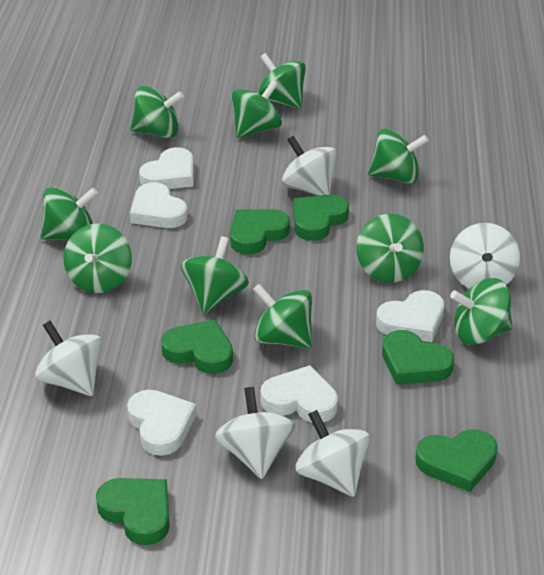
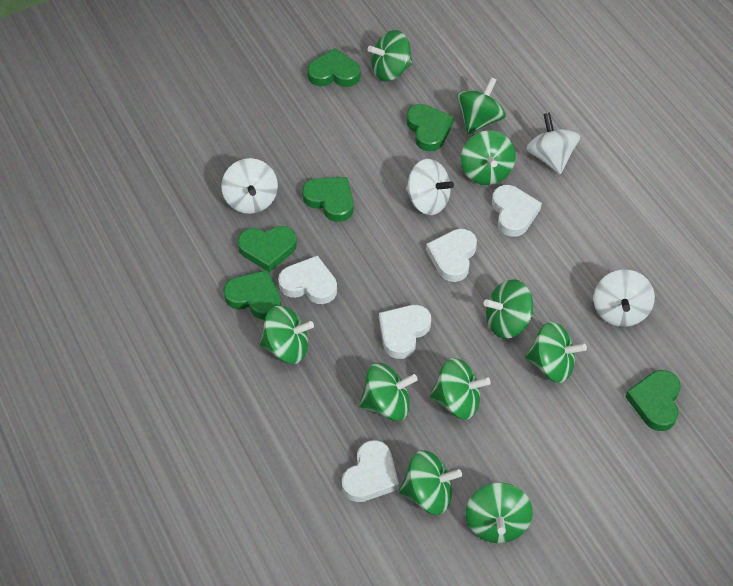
white spinning top: 5 -> 4

